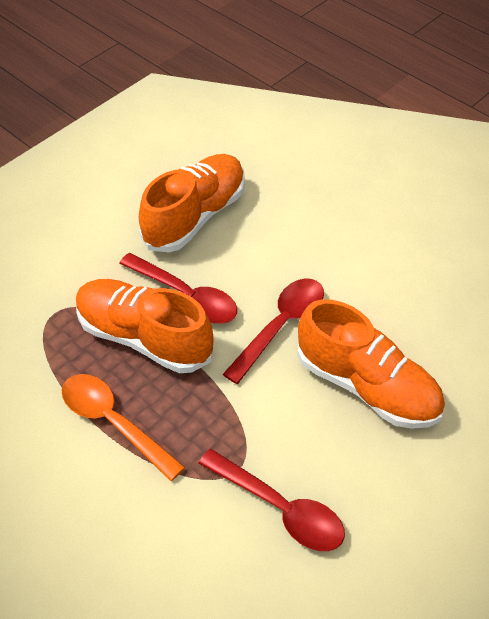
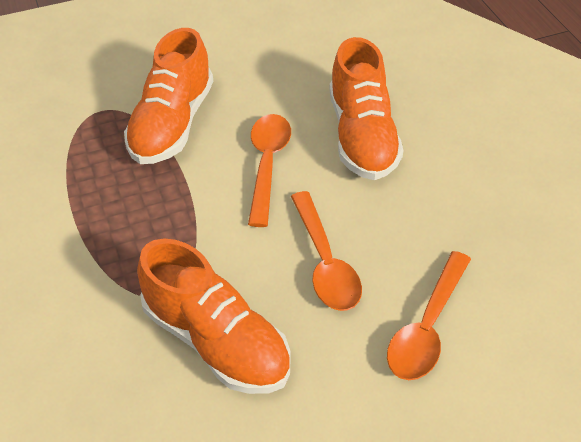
orange spoon: 1 -> 3
red spoon: 3 -> 0

